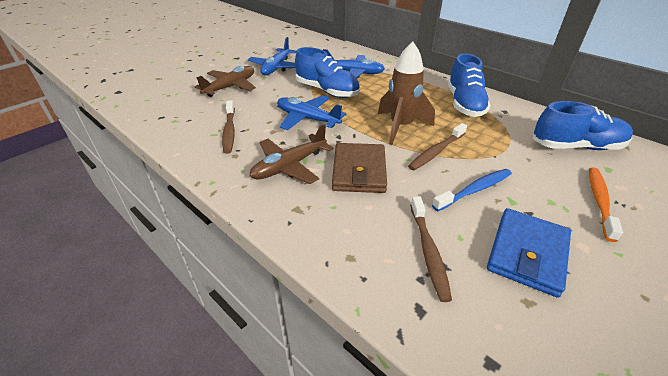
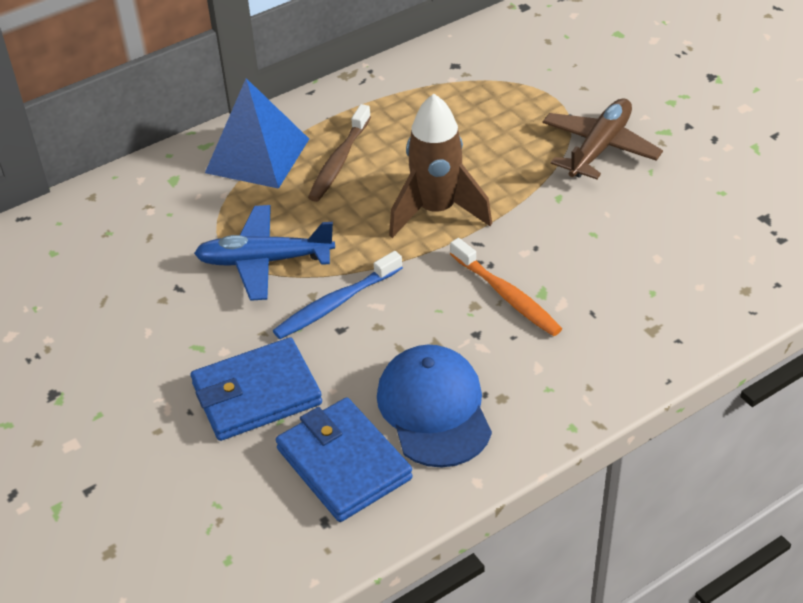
blue cap: 0 -> 1
blue plane: 3 -> 1
blue pyramid: 0 -> 1
blue shoe: 3 -> 0
blue wallet: 1 -> 2
brown plane: 2 -> 1
brown toothbrush: 3 -> 1
brown wallet: 1 -> 0

